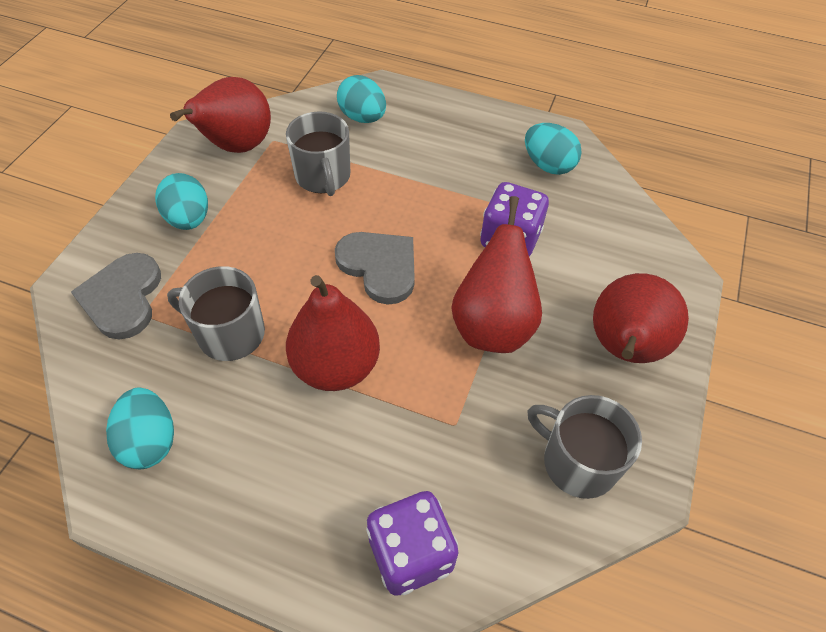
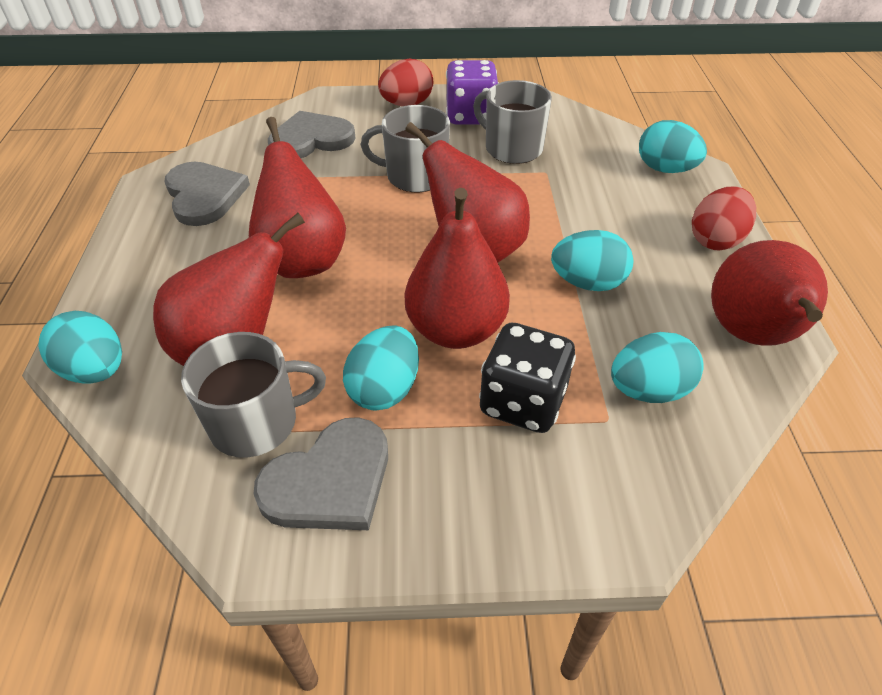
black dice: 0 -> 1
grey heart: 2 -> 3
purple dice: 2 -> 1
red egg: 0 -> 2
red pear: 4 -> 5
turquoise egg: 4 -> 5

